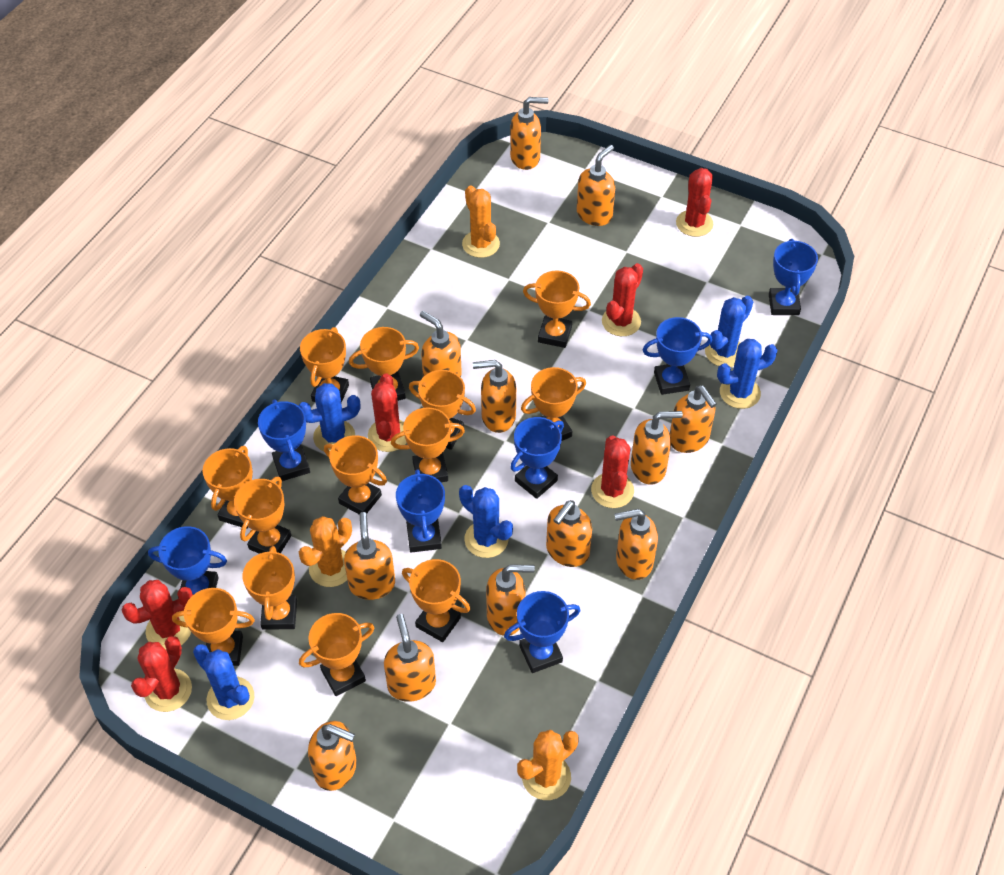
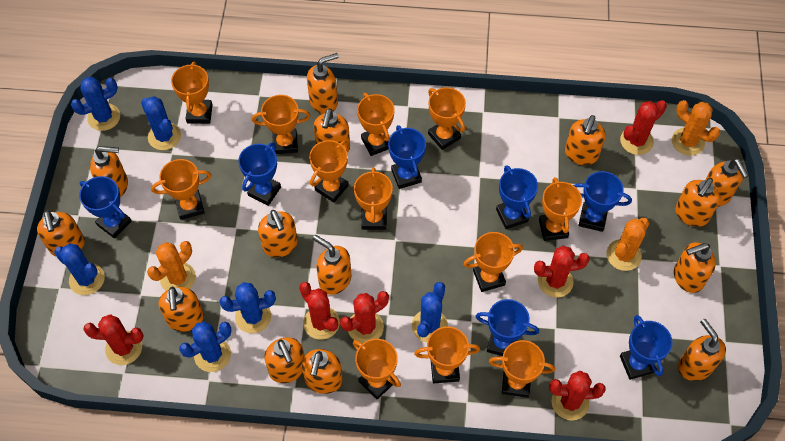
blue cactus: 5 -> 6
orange soap dispenser: 12 -> 14
orange trophy: 13 -> 12

